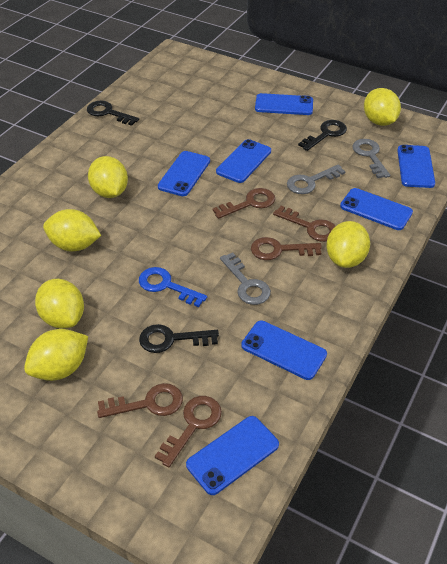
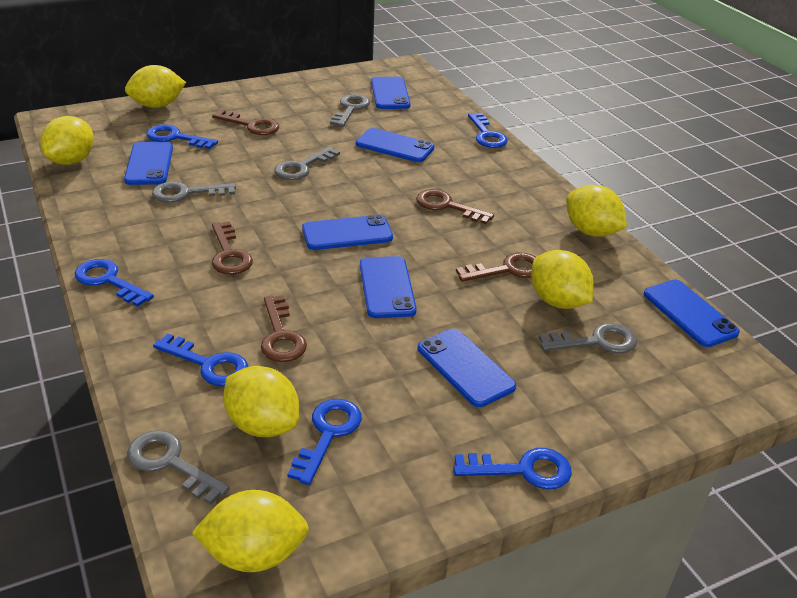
black key: 3 -> 0
blue key: 1 -> 6
grey key: 3 -> 5

